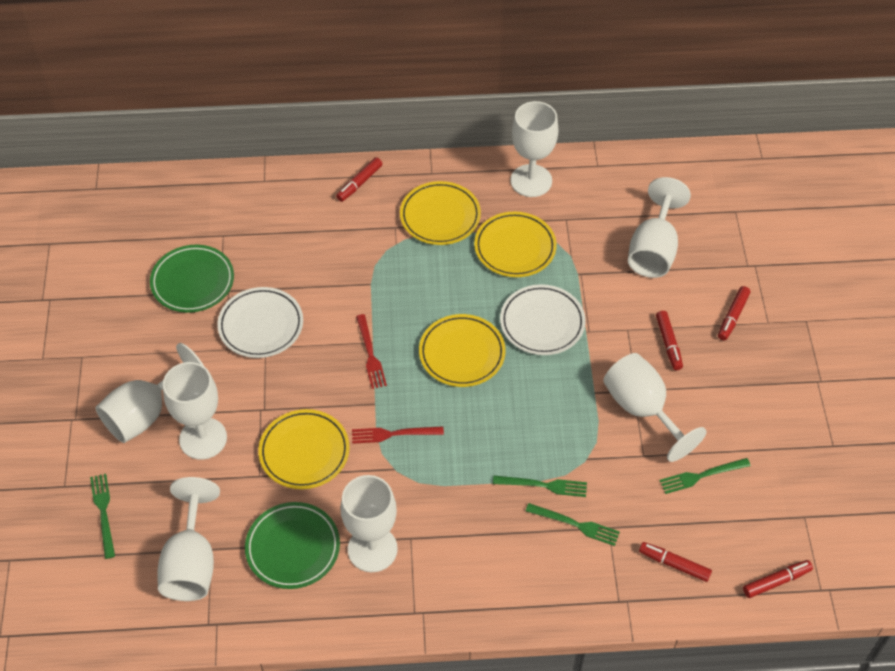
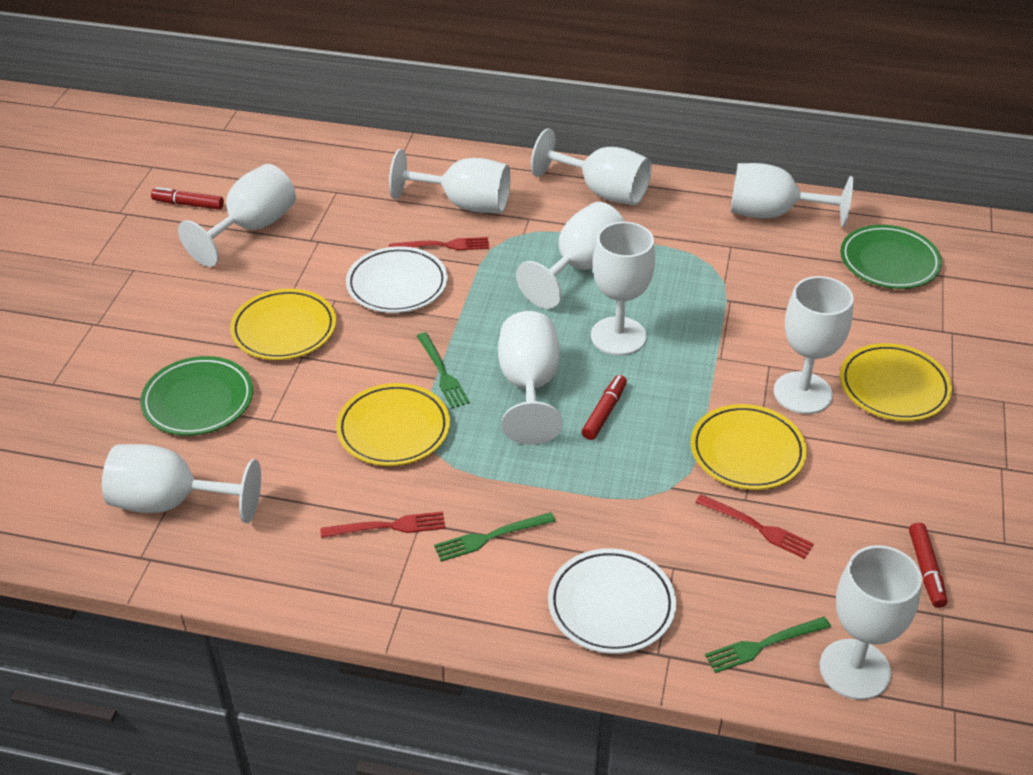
green fork: 4 -> 3
red fork: 2 -> 3
red marker: 5 -> 3
white goblet: 7 -> 10

